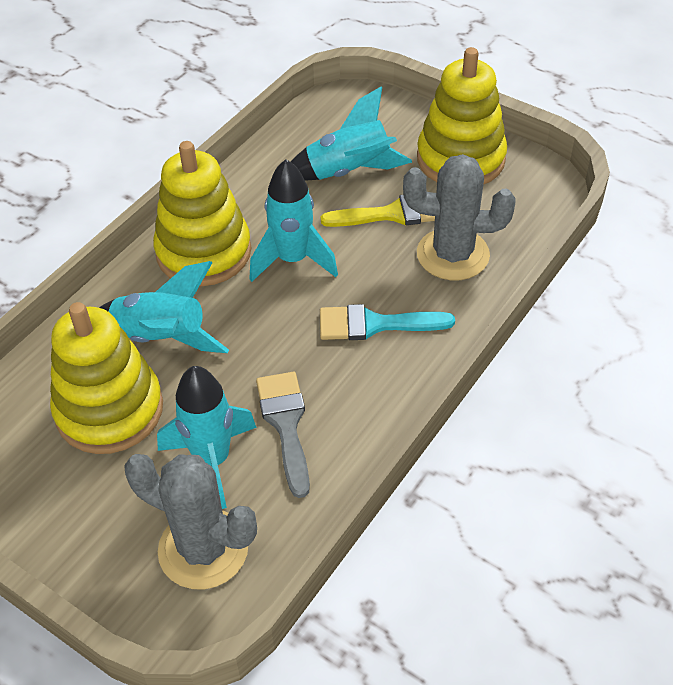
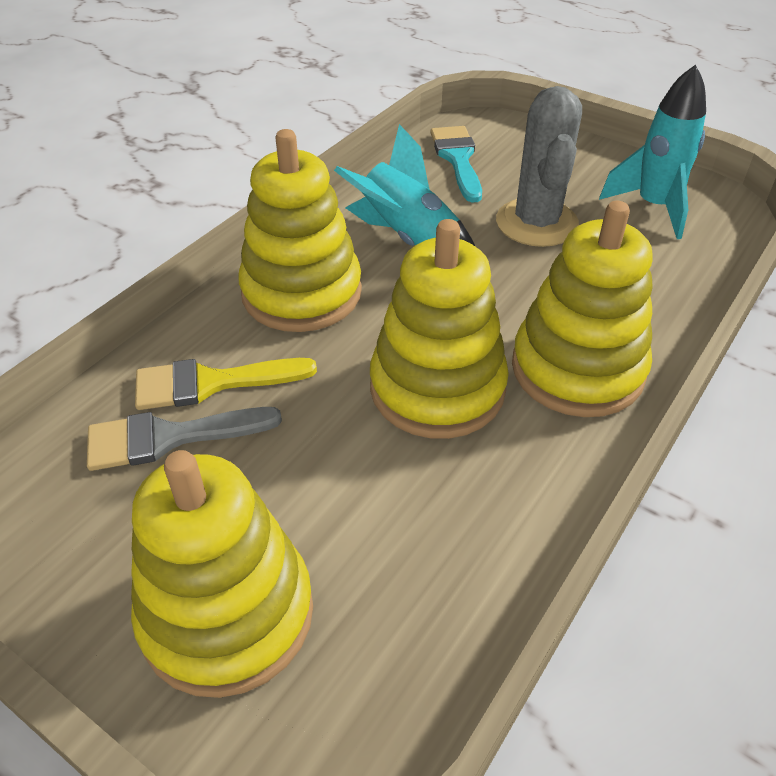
grey cactus: 2 -> 1
turquoise rocket: 4 -> 2
yellow stacking toy: 3 -> 4

